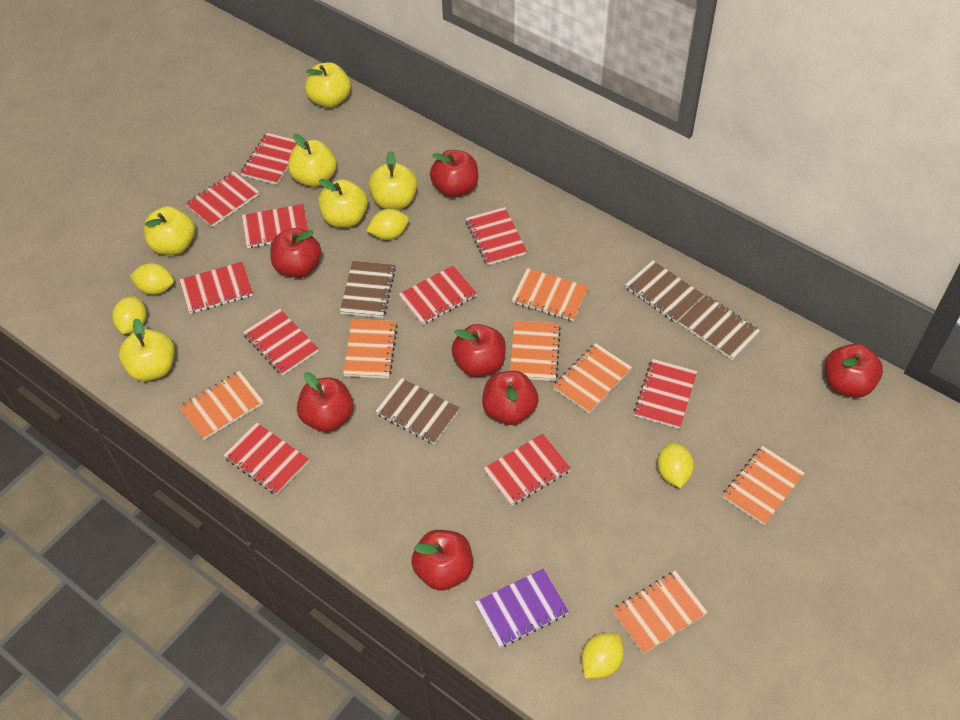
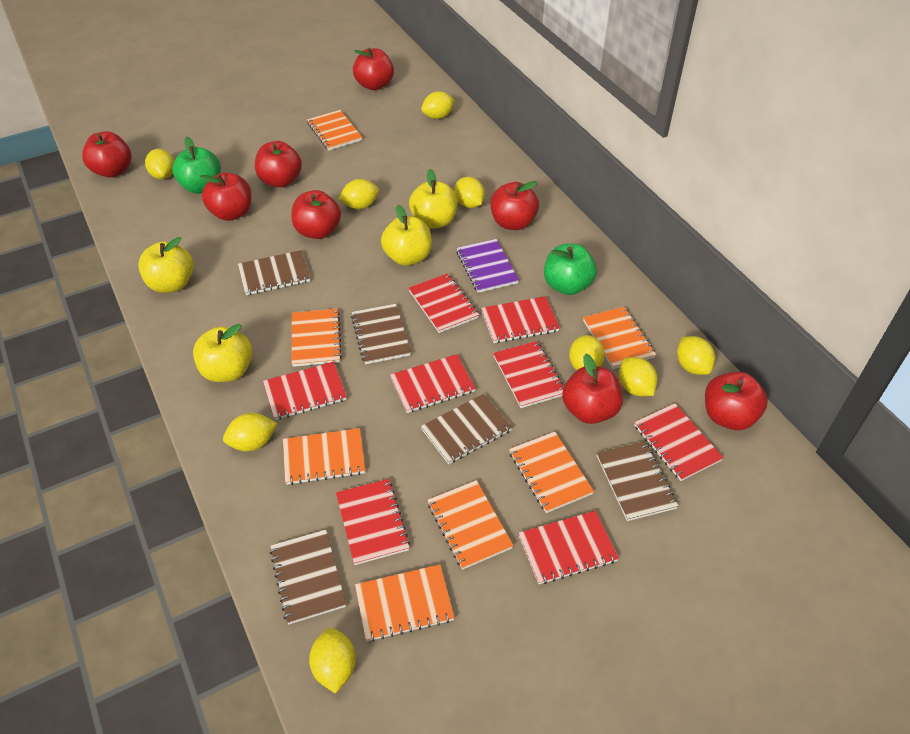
brown notebook: 4 -> 5
green apple: 0 -> 2
red apple: 7 -> 8
red notebook: 10 -> 8
yellow apple: 6 -> 4
yellow lemon: 5 -> 9

